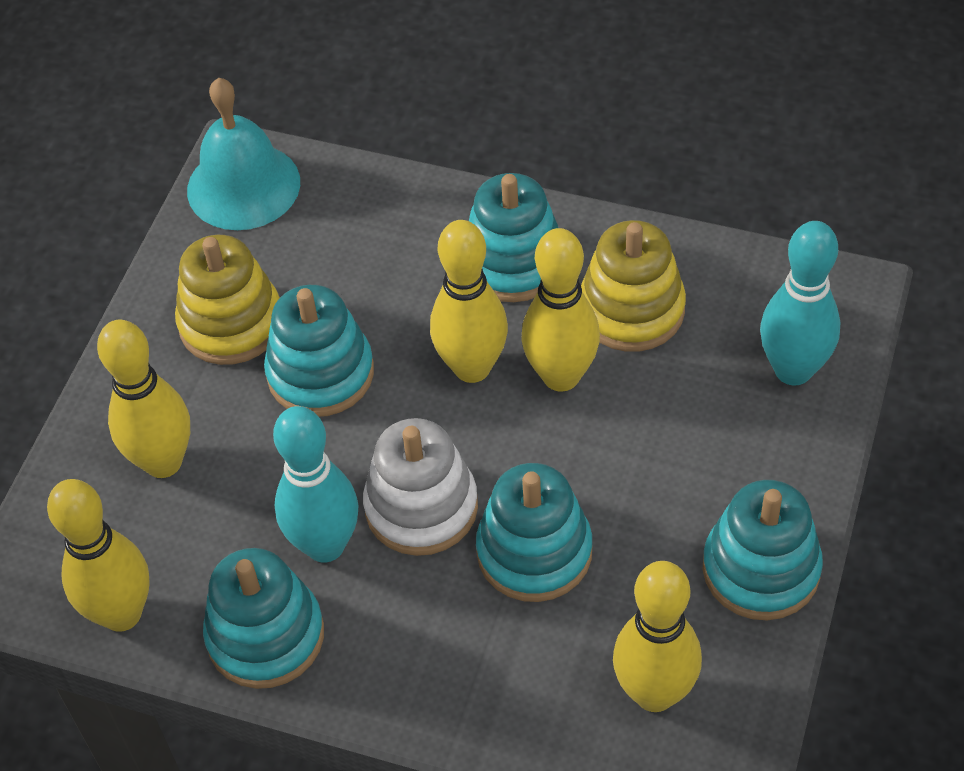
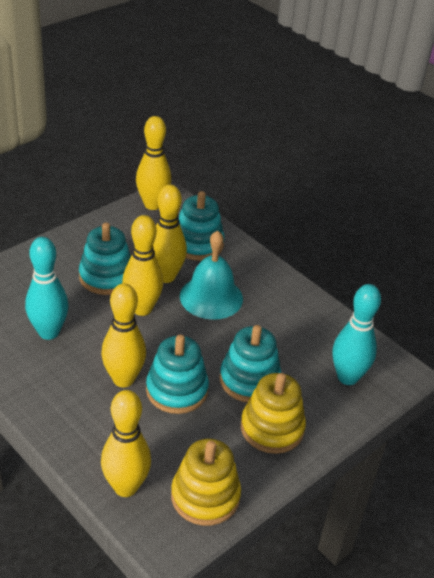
turquoise stacking toy: 5 -> 4
white stacking toy: 1 -> 0

